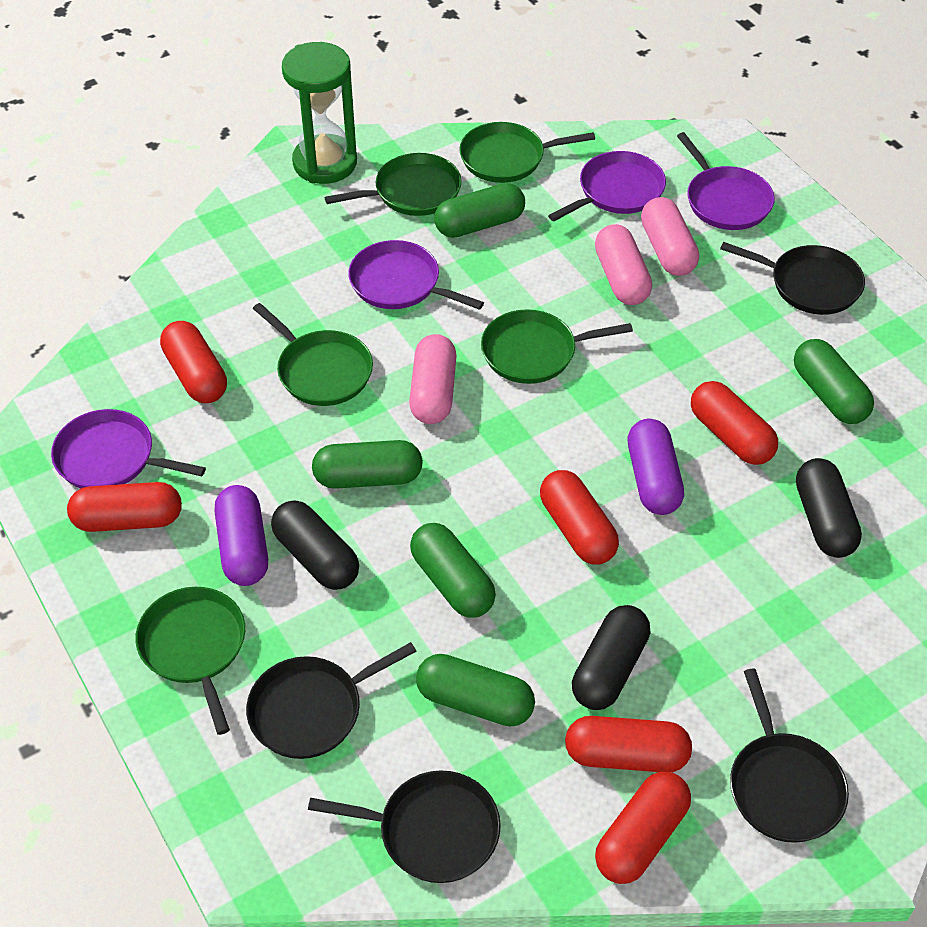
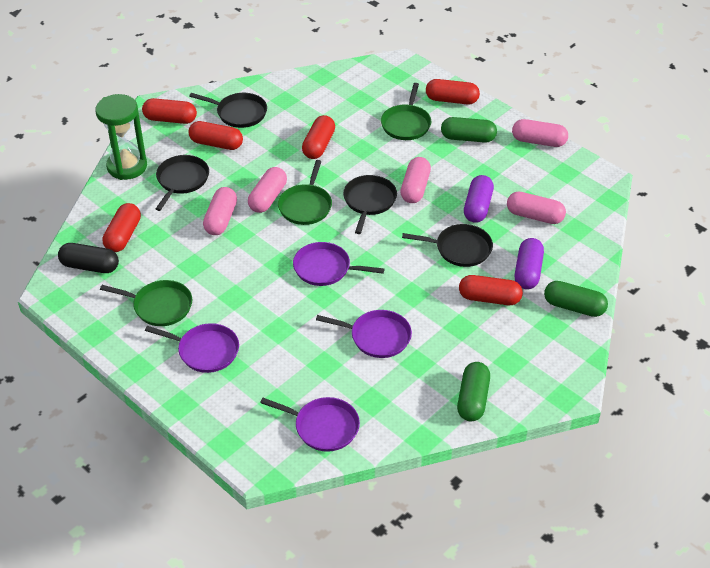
black capsule: 3 -> 1
green capsule: 5 -> 3
green pan: 5 -> 3
pink capsule: 3 -> 5

